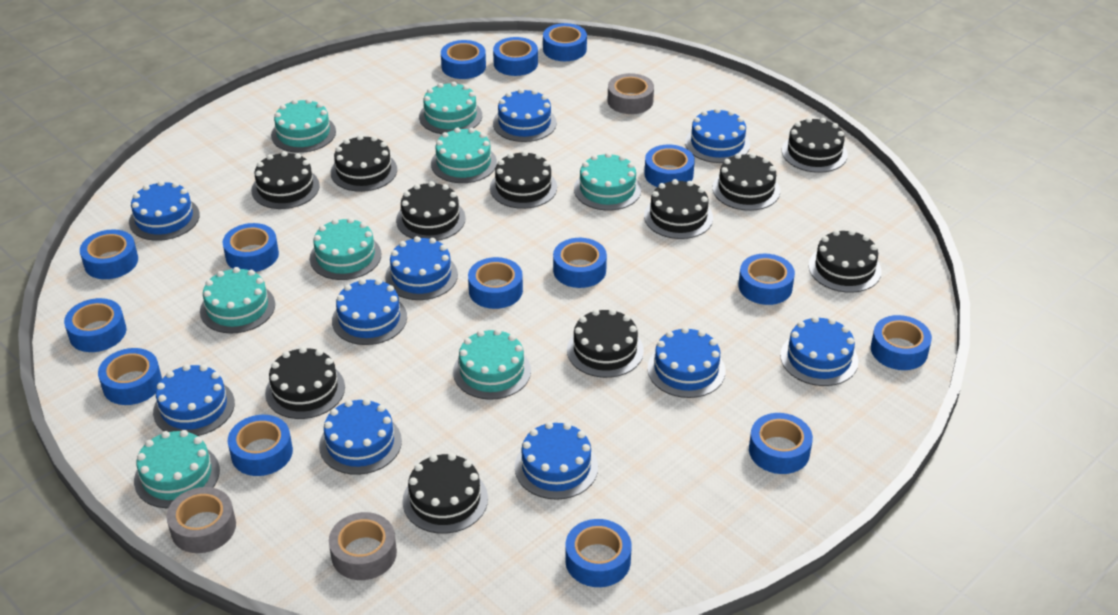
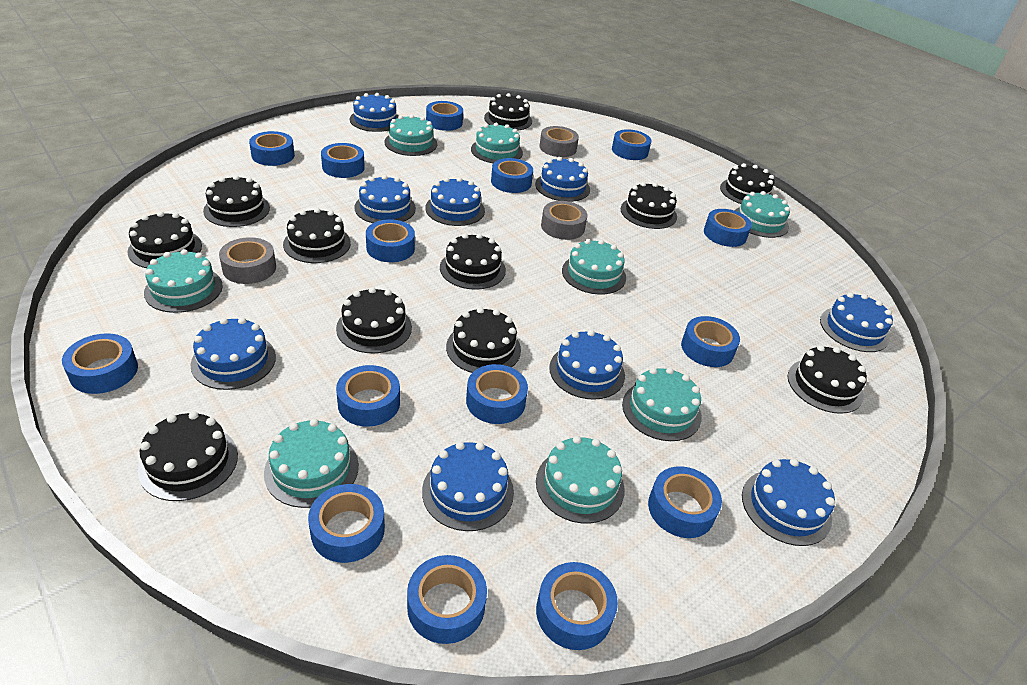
blue cake: 10 -> 9

